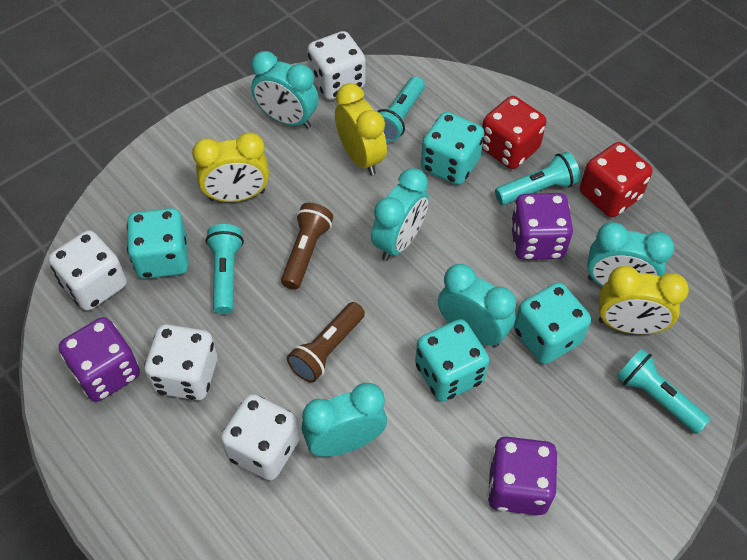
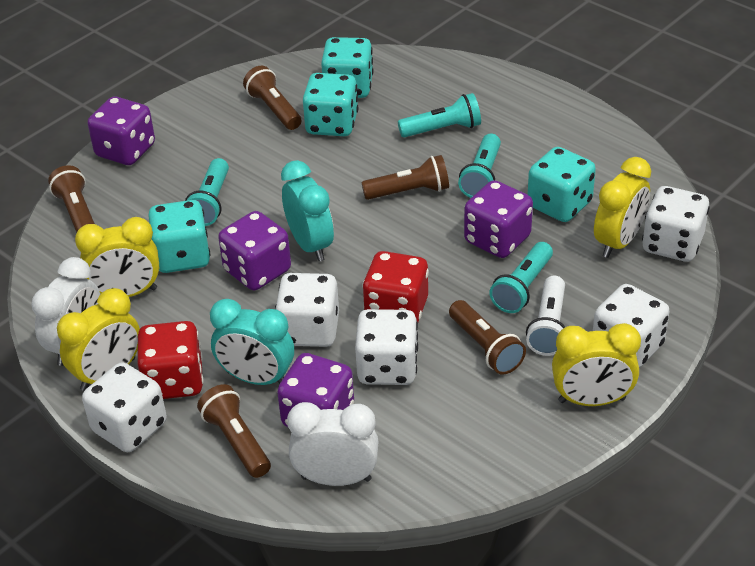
brown flashlight: 2 -> 5
purple dice: 3 -> 4
turquoise clock: 5 -> 2
white clock: 0 -> 2
white dice: 4 -> 5
white flashlight: 0 -> 1
yellow clock: 3 -> 4

